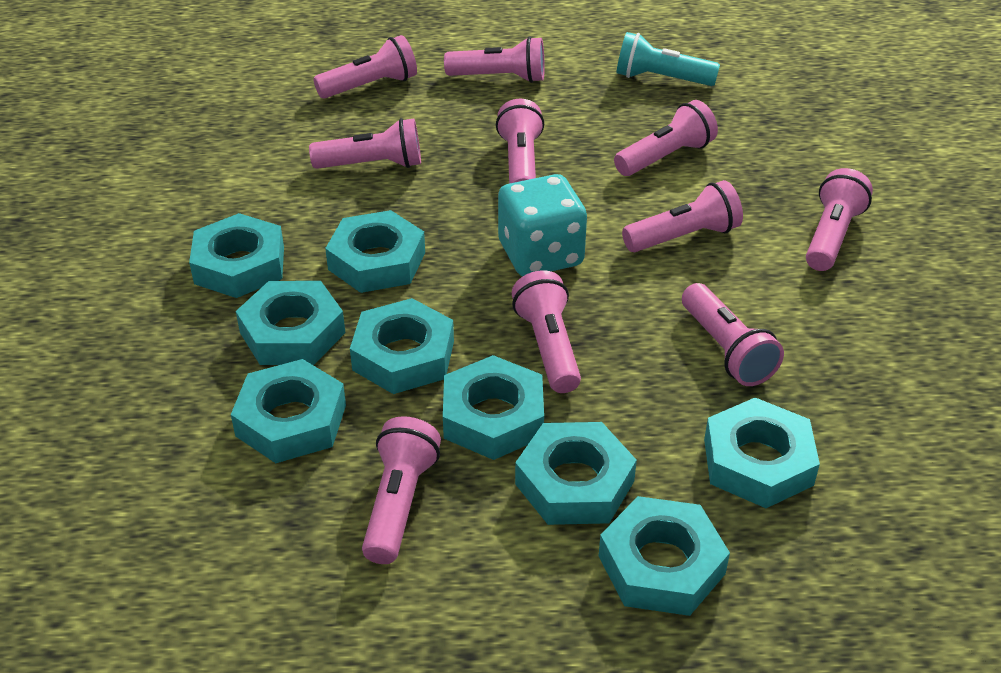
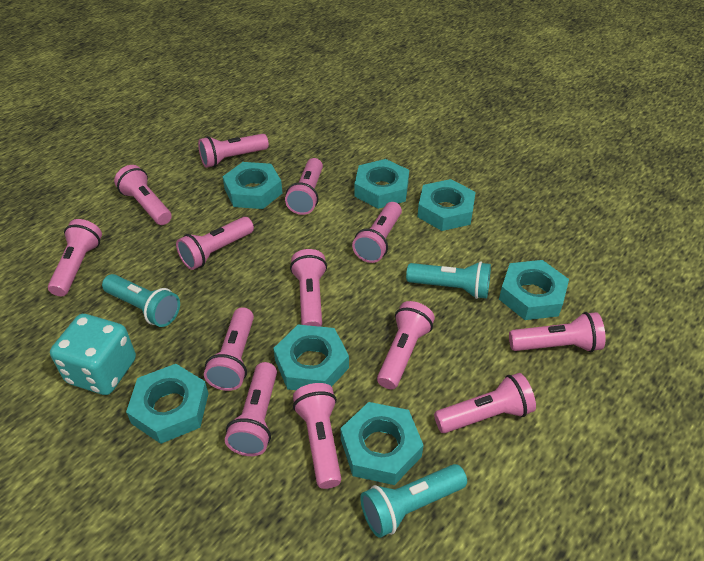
pink flashlight: 10 -> 13
turquoise flashlight: 1 -> 3
turquoise nut: 9 -> 7

